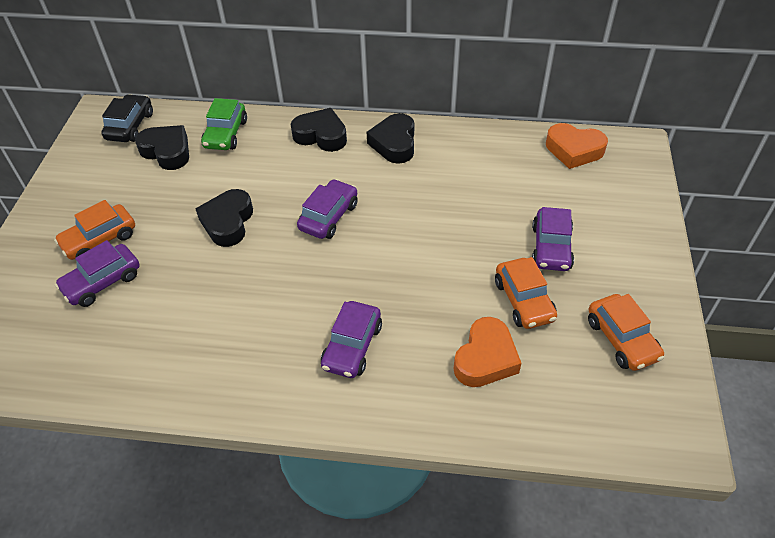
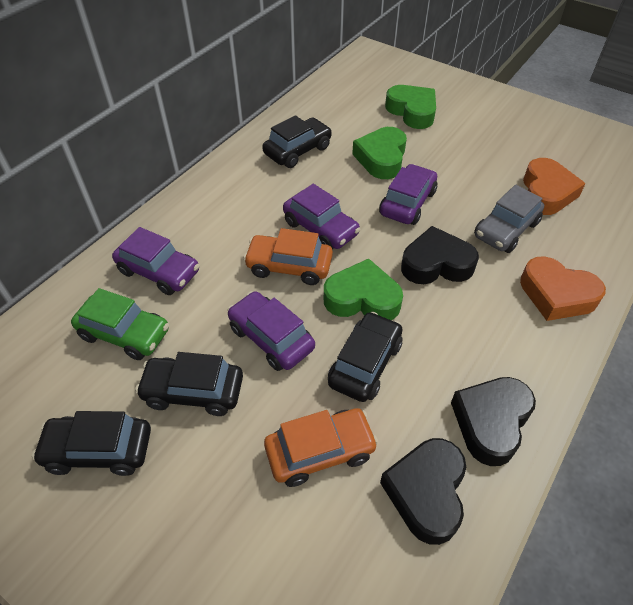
black car: 1 -> 4
black heart: 4 -> 3
green heart: 0 -> 3
grey car: 0 -> 1
orange car: 3 -> 2

